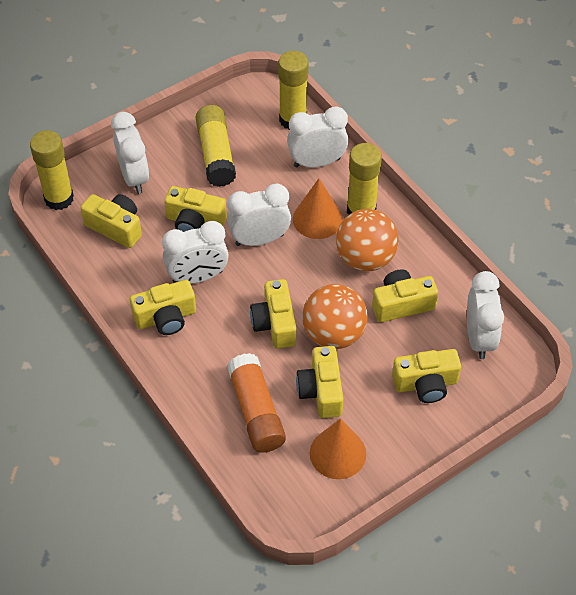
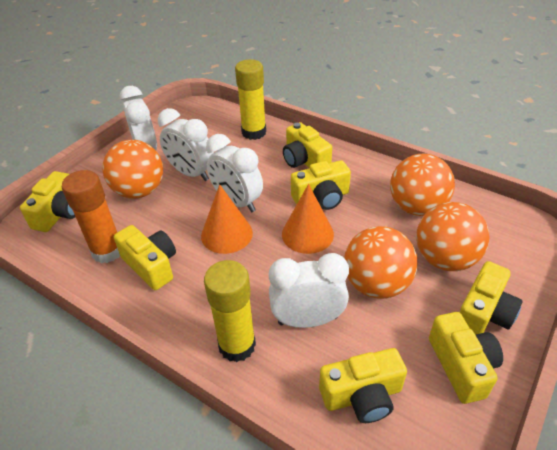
orange ball: 2 -> 4
white clock: 5 -> 4
yellow glue stick: 4 -> 2

